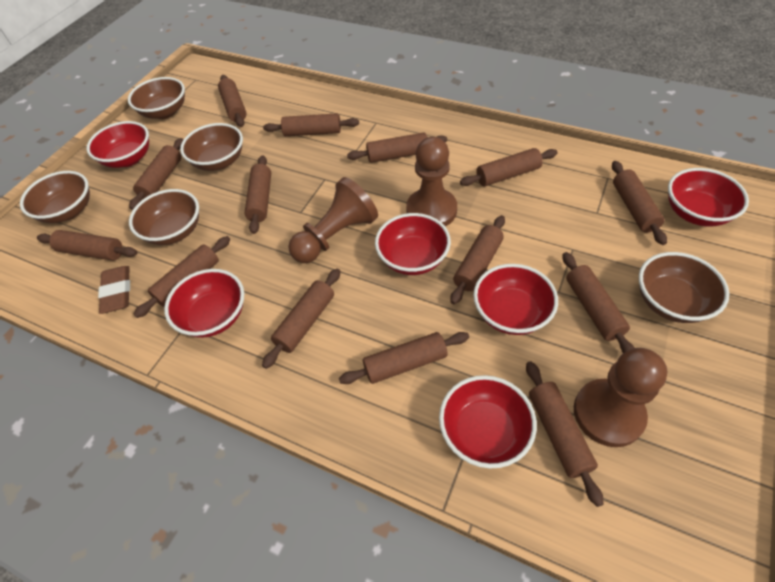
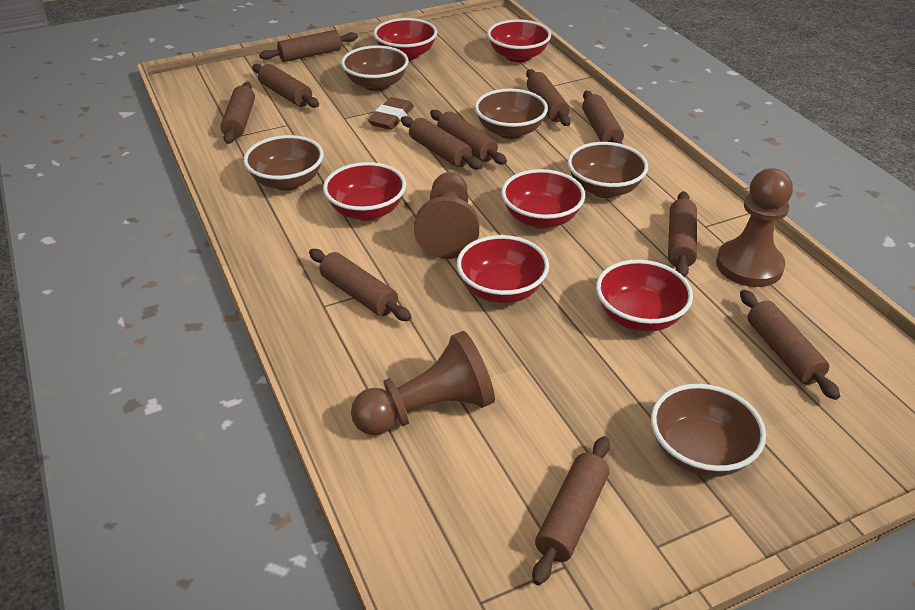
brown rolling pin: 14 -> 11

